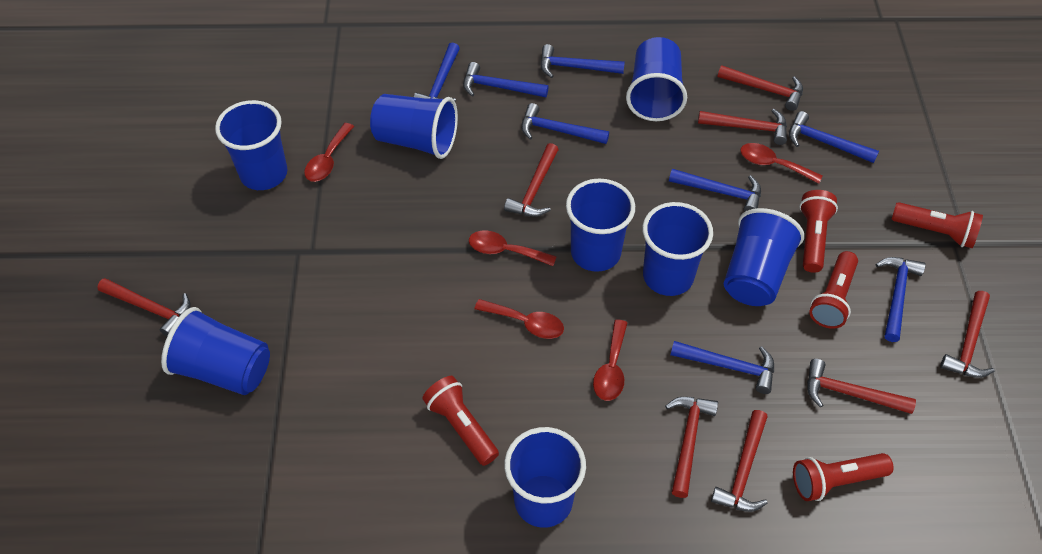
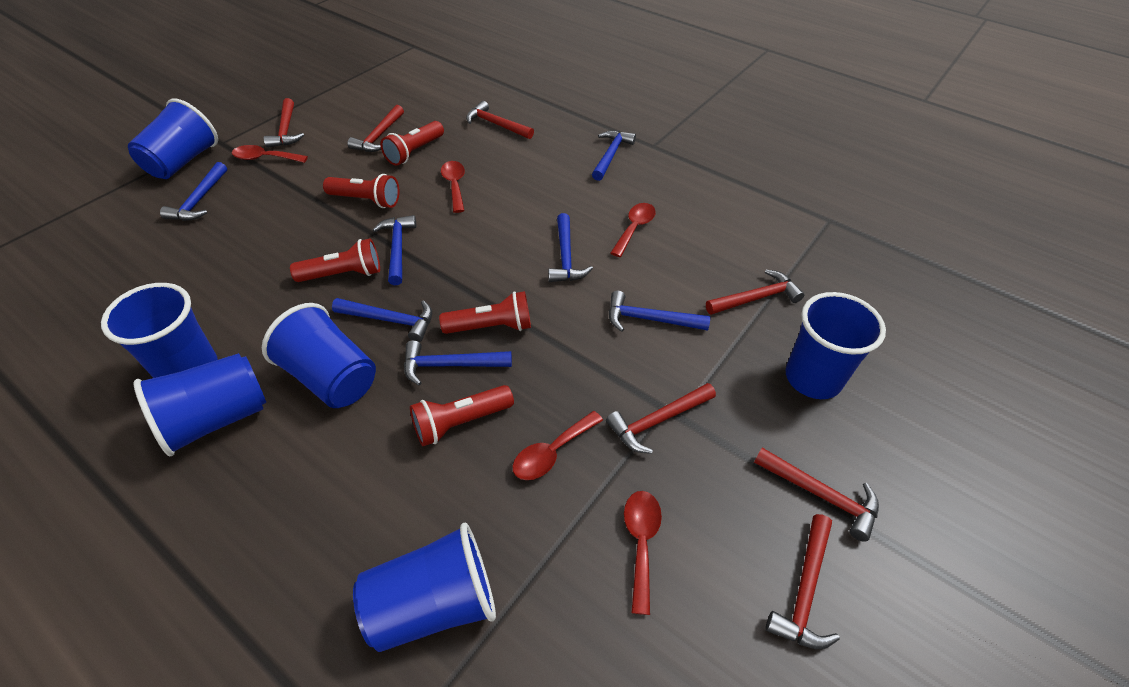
blue cup: 8 -> 6
blue hammer: 8 -> 7
red hammer: 8 -> 7

